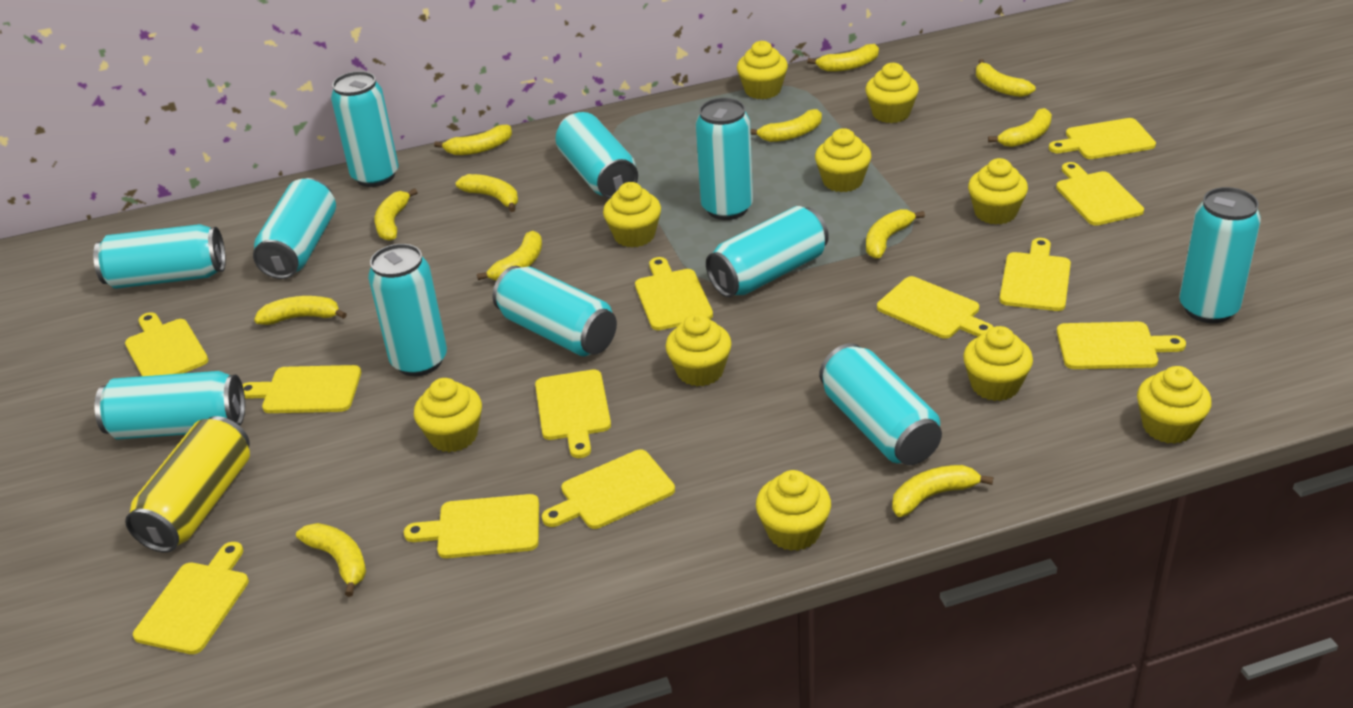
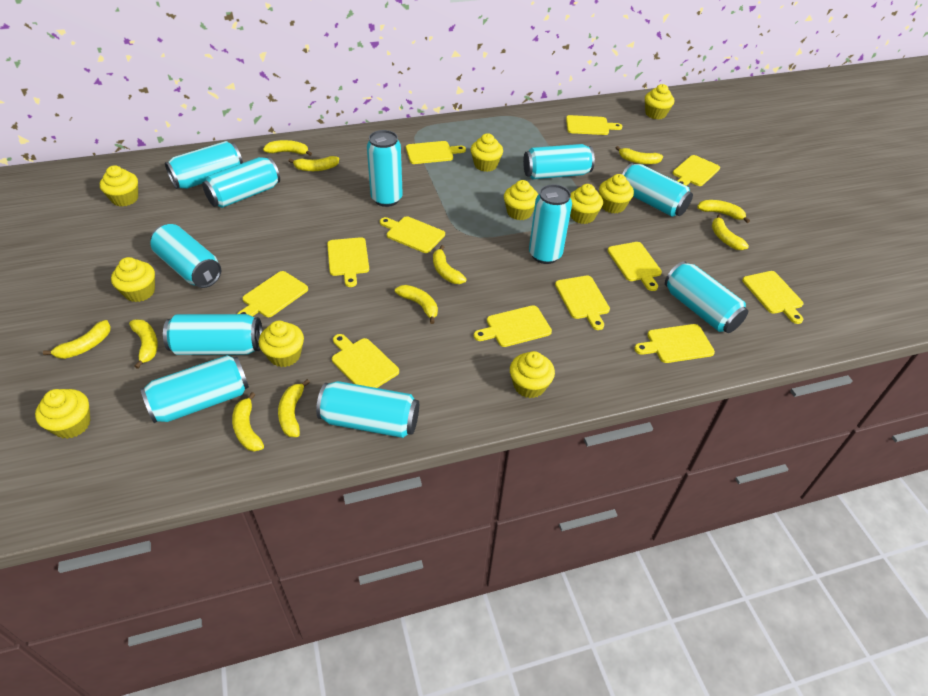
yellow banana: 12 -> 11
yellow can: 1 -> 0

